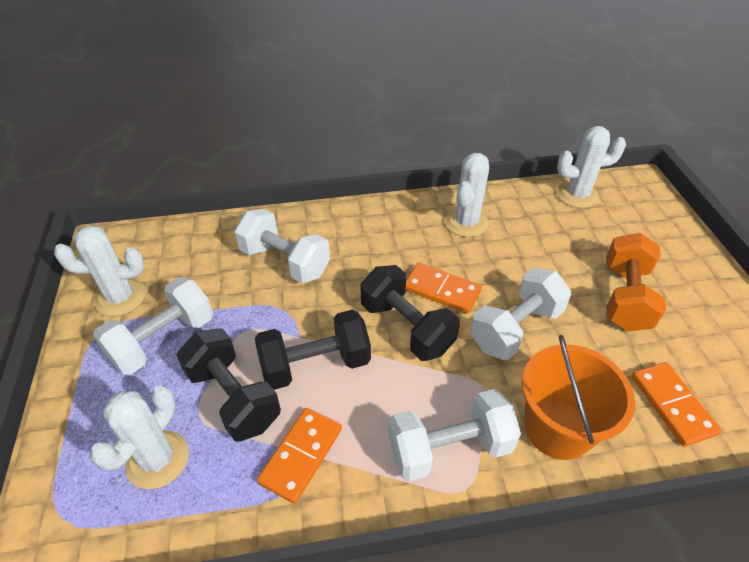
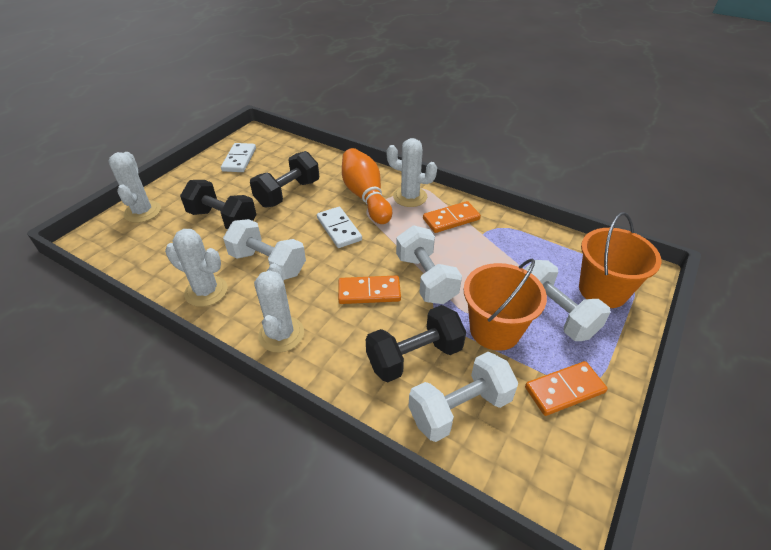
orange bowling pin: 0 -> 1
orange bucket: 1 -> 2
orange dumbbell: 1 -> 0
white domino: 0 -> 2

